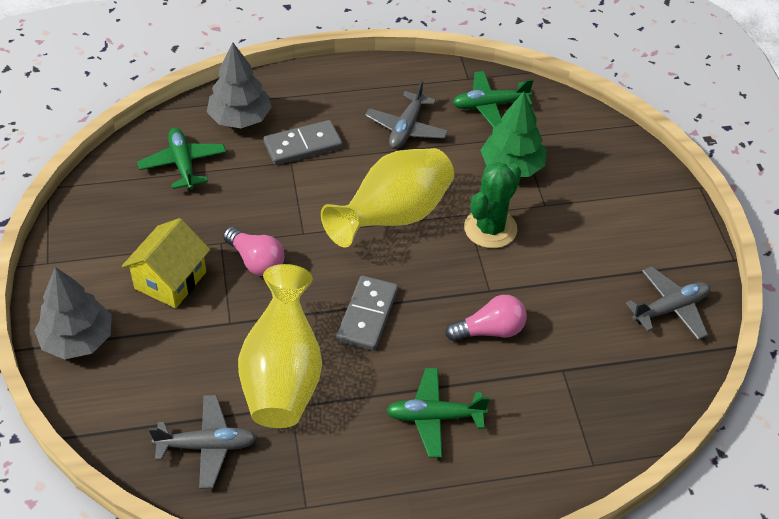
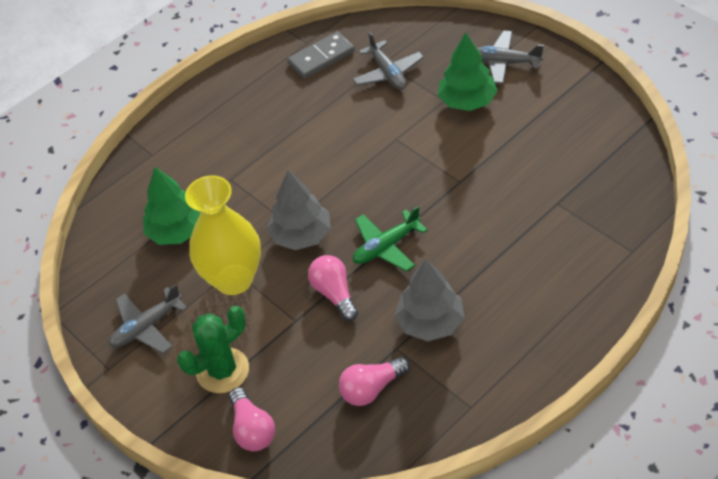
green plane: 3 -> 1
green tree: 1 -> 2
grey domino: 2 -> 1
pink light bulb: 2 -> 3
yellow house: 1 -> 0
yellow vase: 2 -> 1

